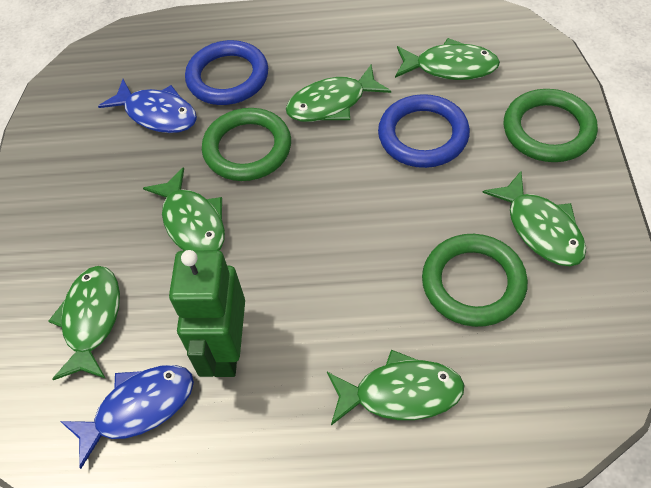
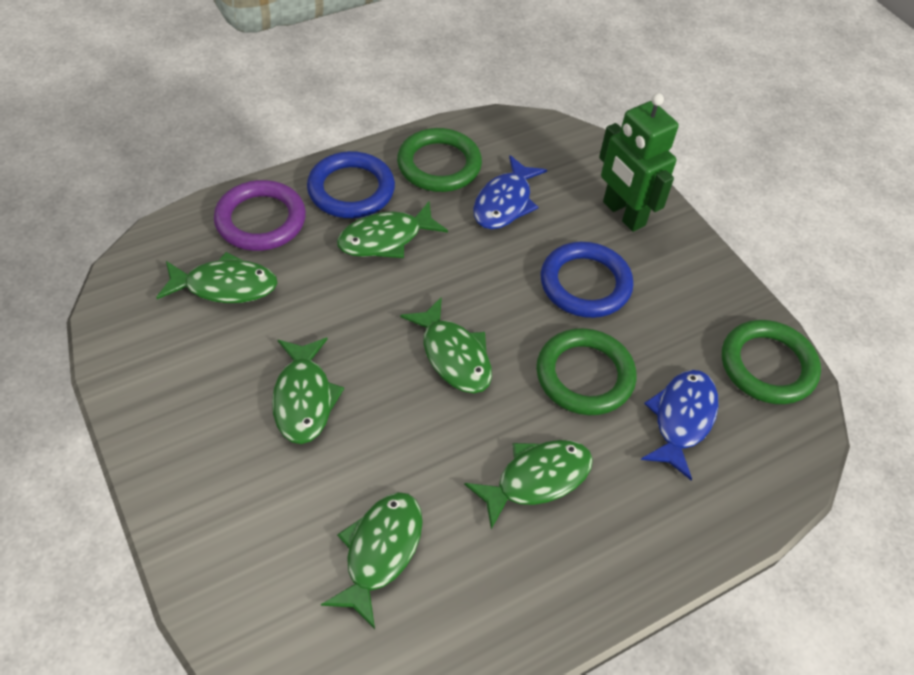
purple ring: 0 -> 1

